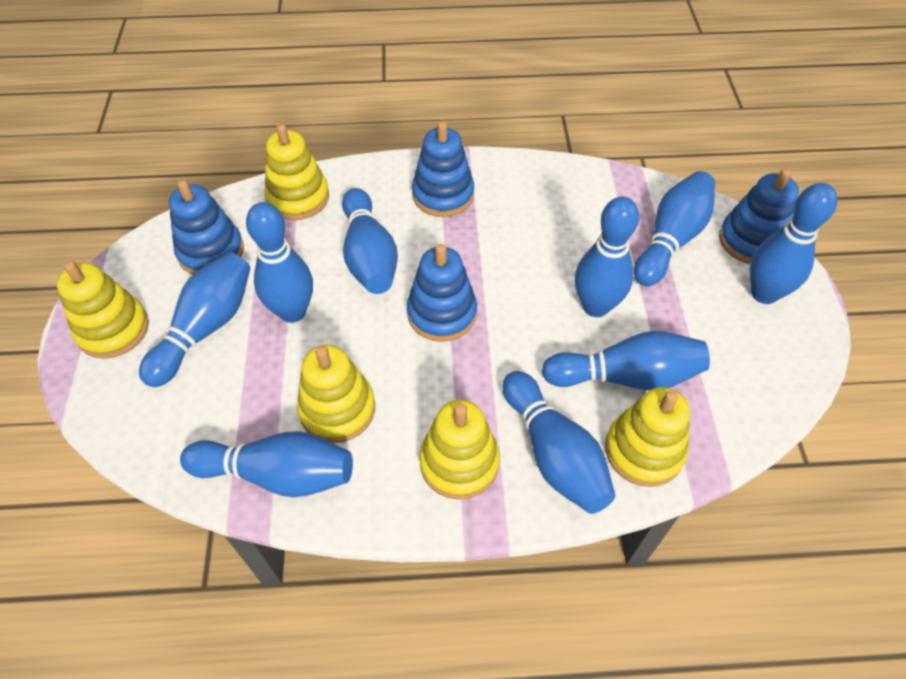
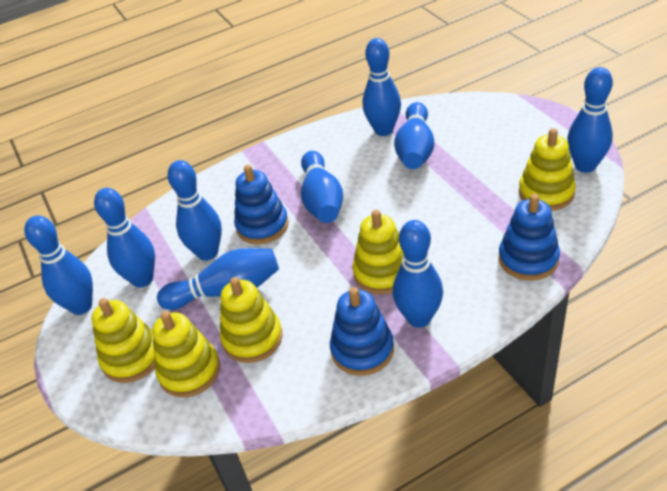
blue stacking toy: 4 -> 3

